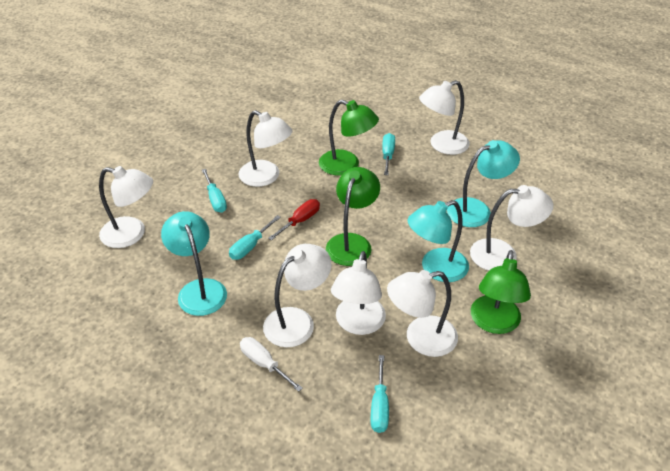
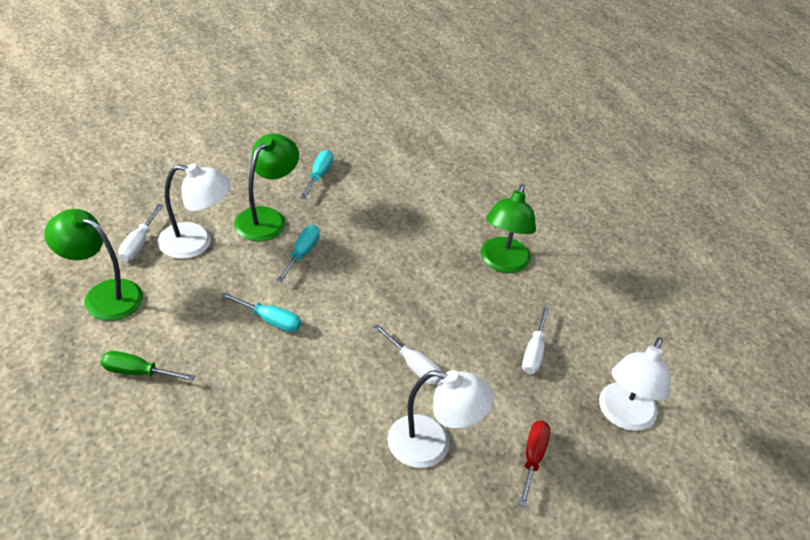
green screwdriver: 0 -> 1
turquoise lamp: 3 -> 0
turquoise screwdriver: 4 -> 3
white lamp: 7 -> 3
white screwdriver: 1 -> 3

